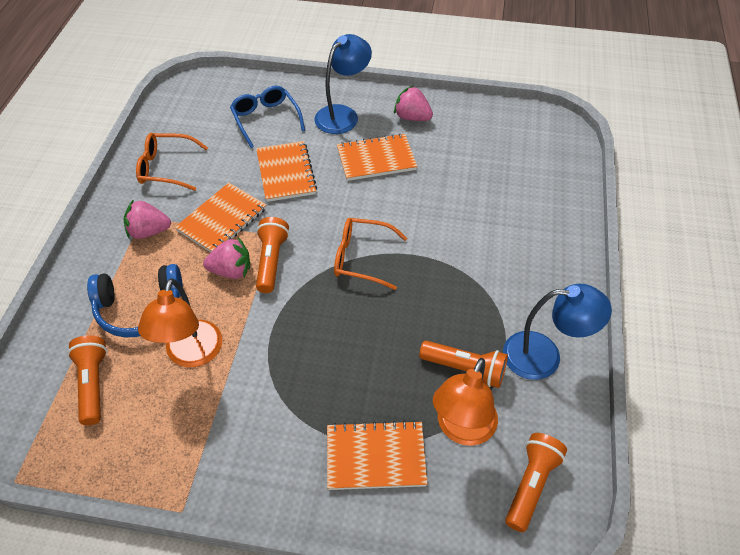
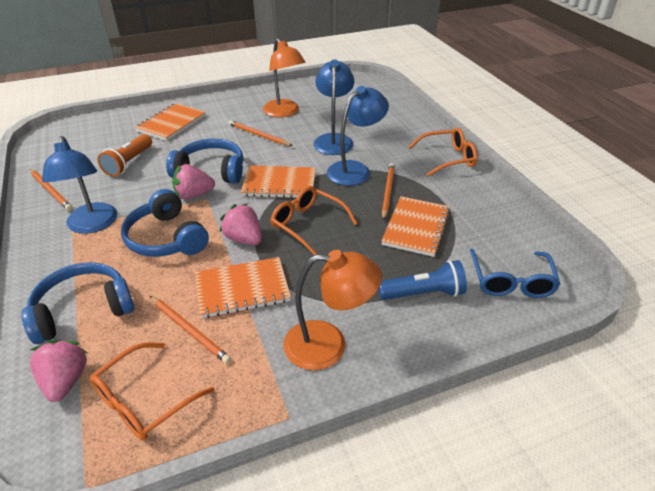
blue flashlight: 0 -> 1
blue headphones: 1 -> 3
blue lamp: 2 -> 3
orange flashlight: 4 -> 1
orange glasses: 2 -> 3
orange pencil: 0 -> 4

